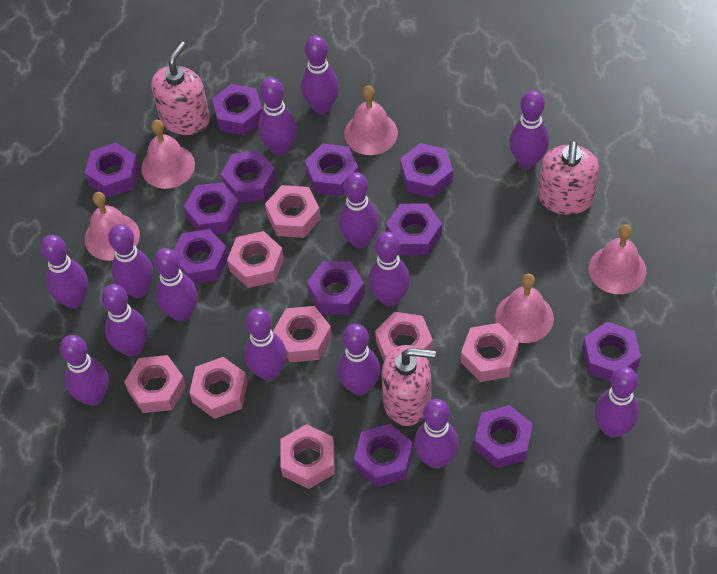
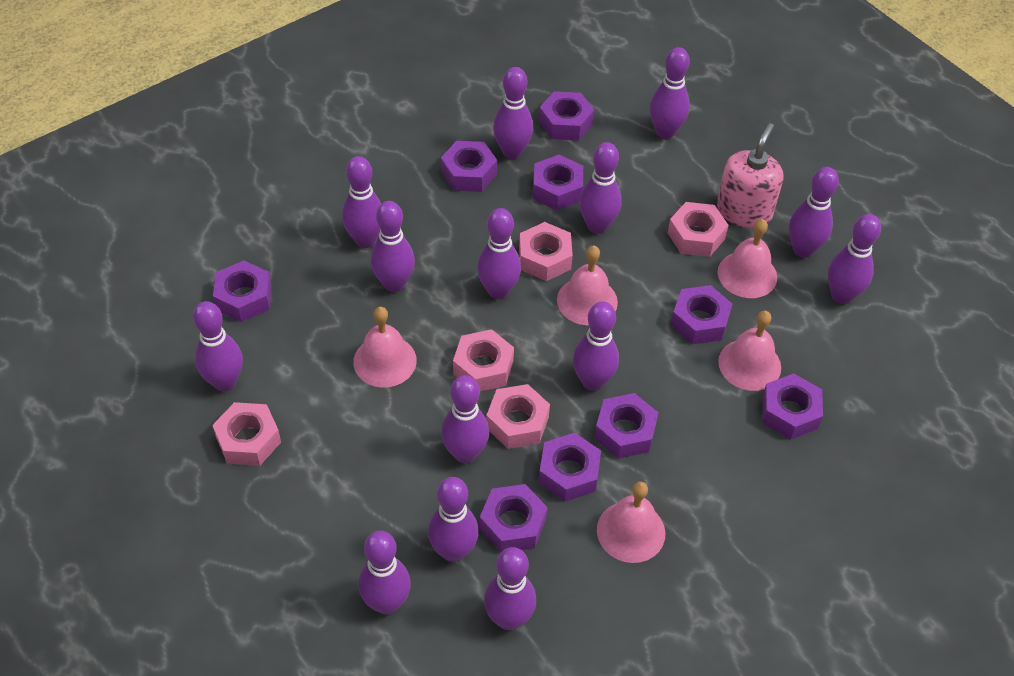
pink nut: 8 -> 5
pink soap dispenser: 3 -> 1
purple nut: 12 -> 9

